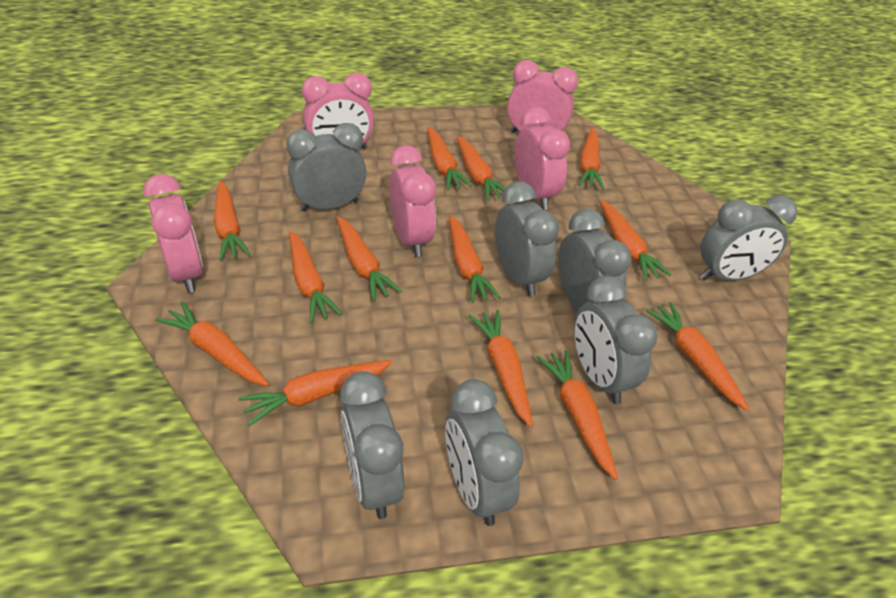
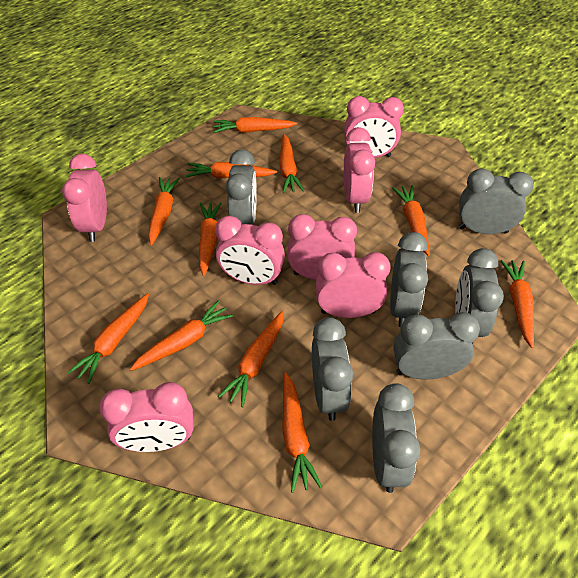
orange carrot: 13 -> 11
pink clock: 5 -> 7

